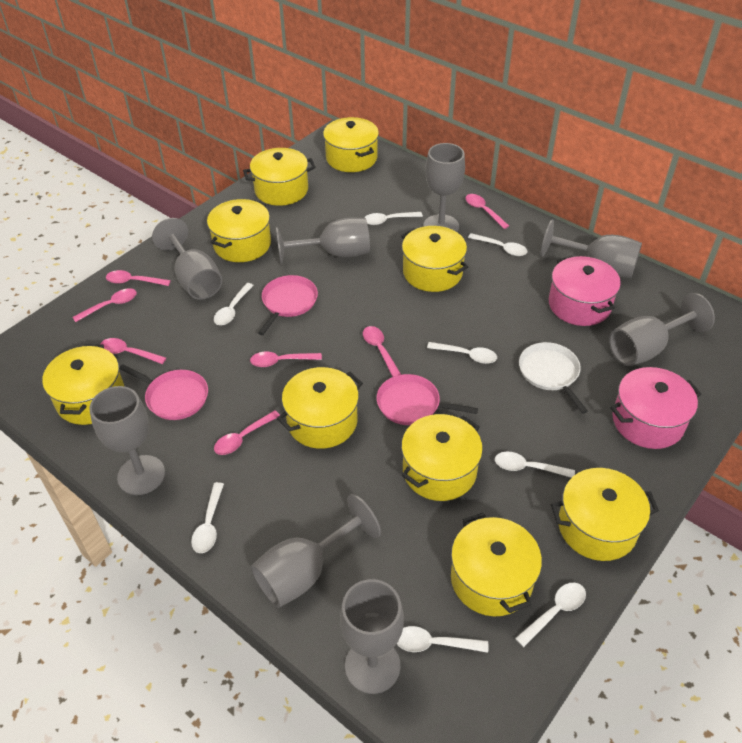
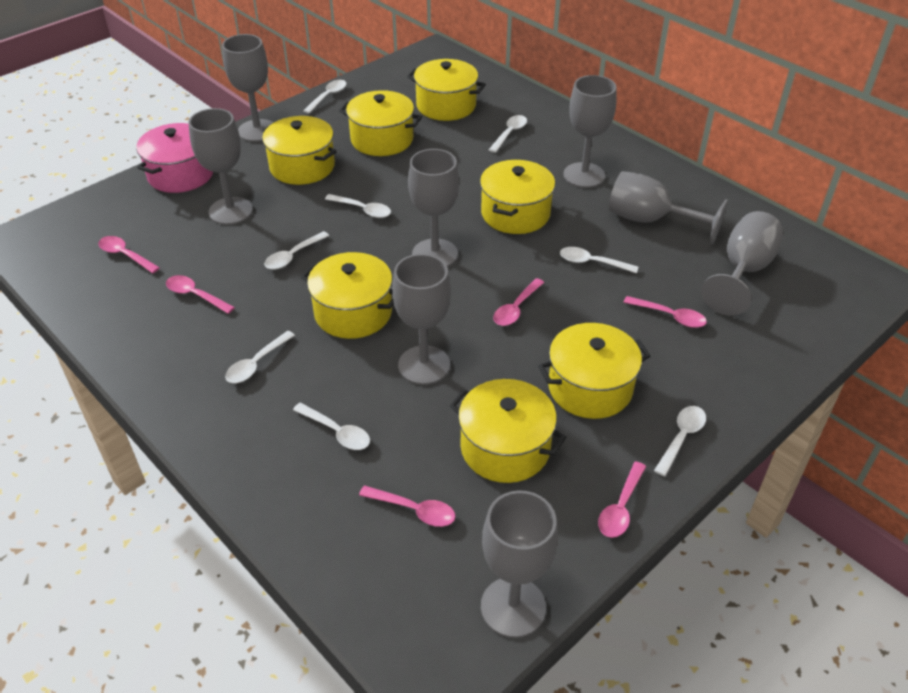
pink pan: 3 -> 0
pink pot: 2 -> 1
pink spoon: 7 -> 6
white pan: 1 -> 0
yellow pot: 9 -> 7

